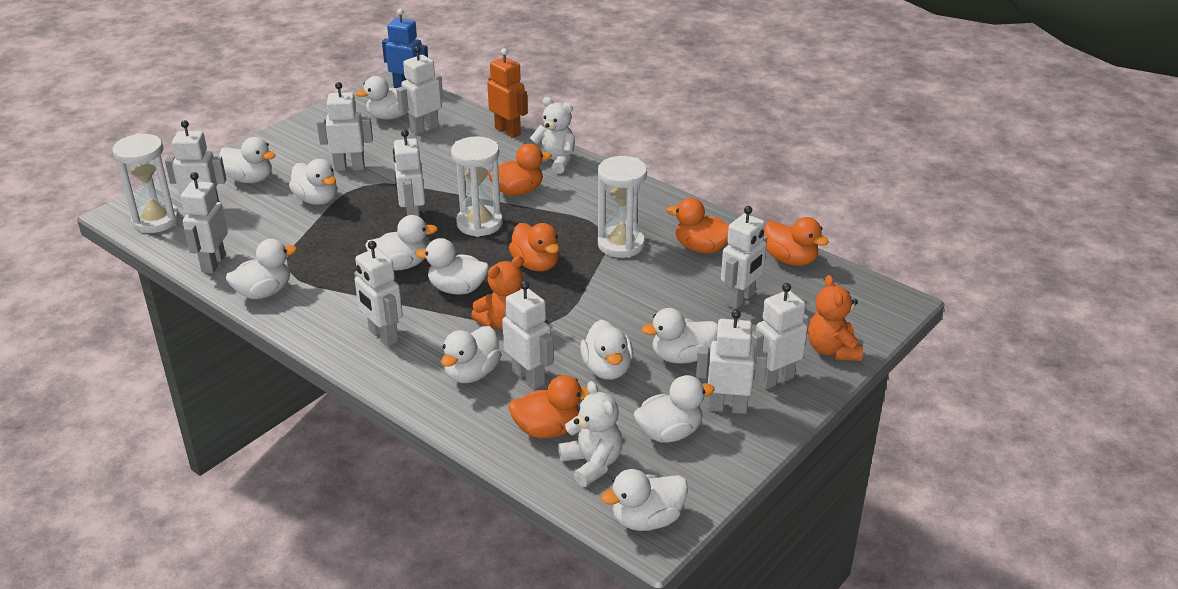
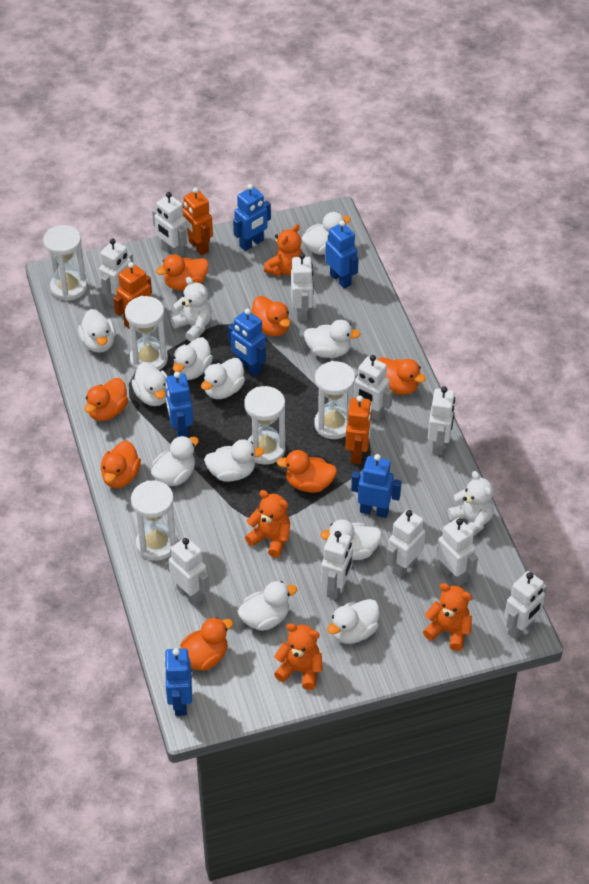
blue robot: 1 -> 6
orange duck: 5 -> 7
orange robot: 1 -> 3
orange teddy bear: 2 -> 4
white hourglass: 3 -> 5

